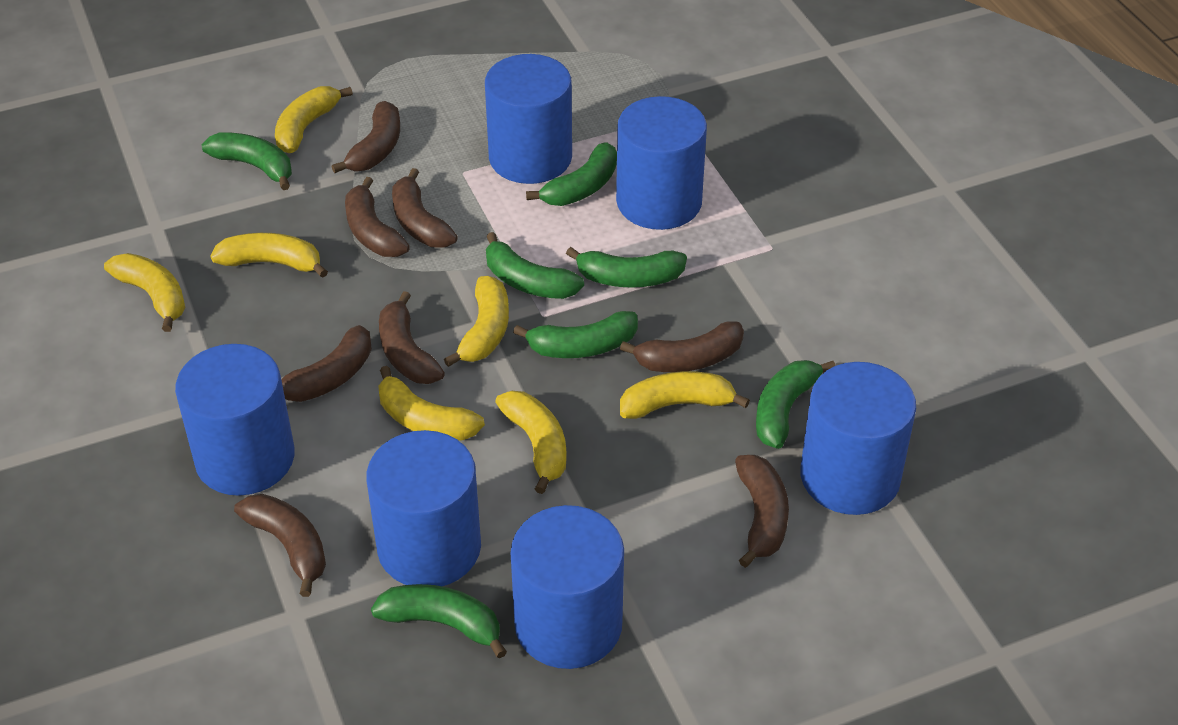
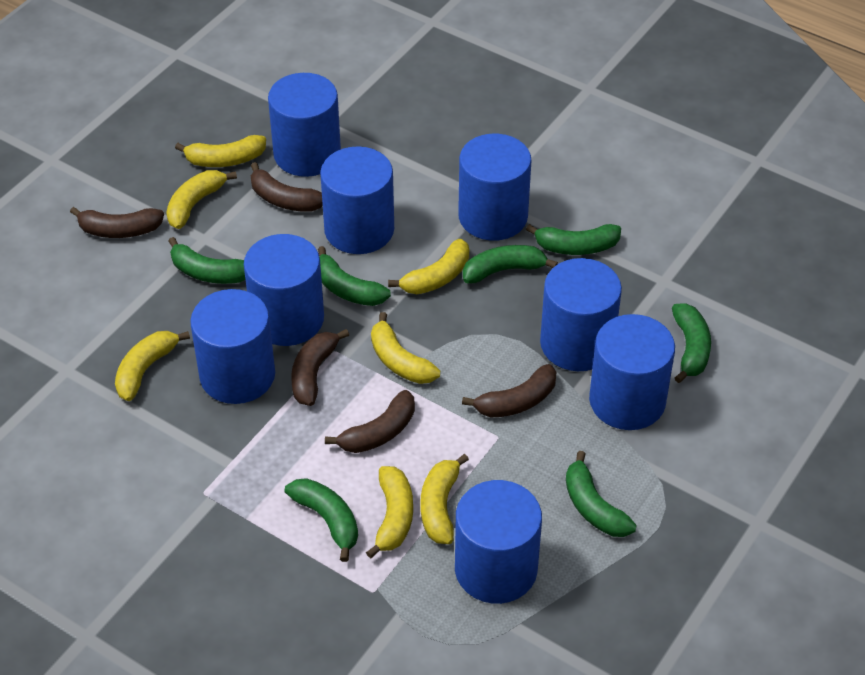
blue cylinder: 6 -> 8
brown banana: 8 -> 5

